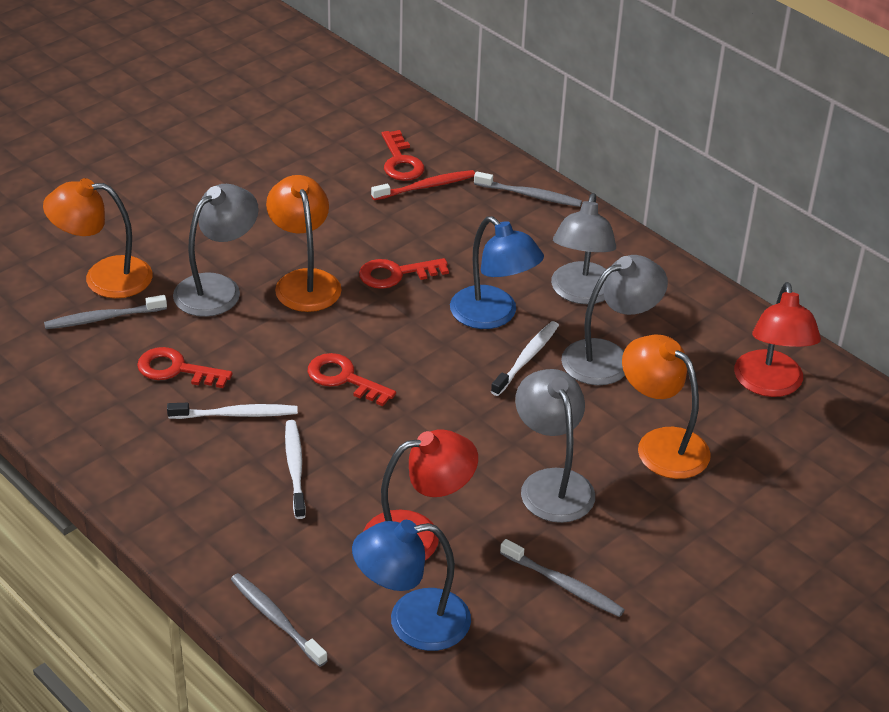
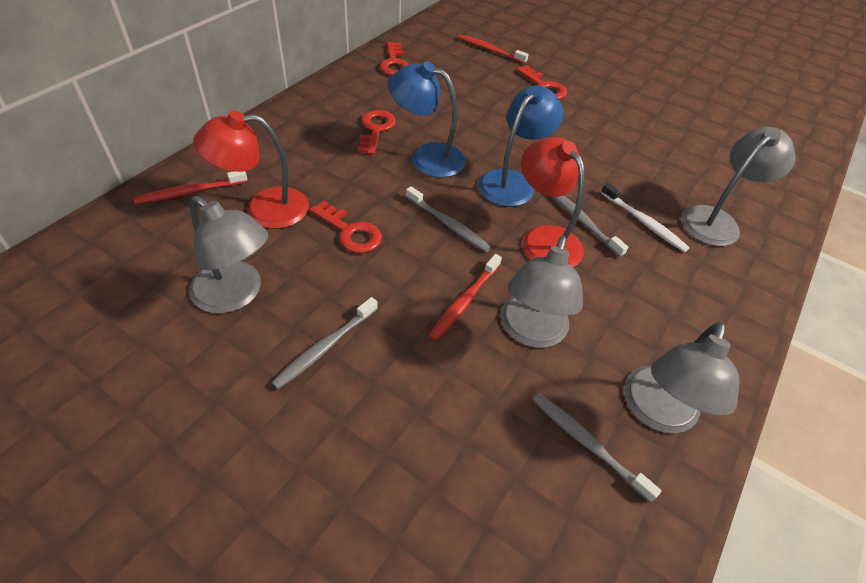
orange lamp: 3 -> 0
red toothbrush: 1 -> 3
white toothbrush: 3 -> 1

